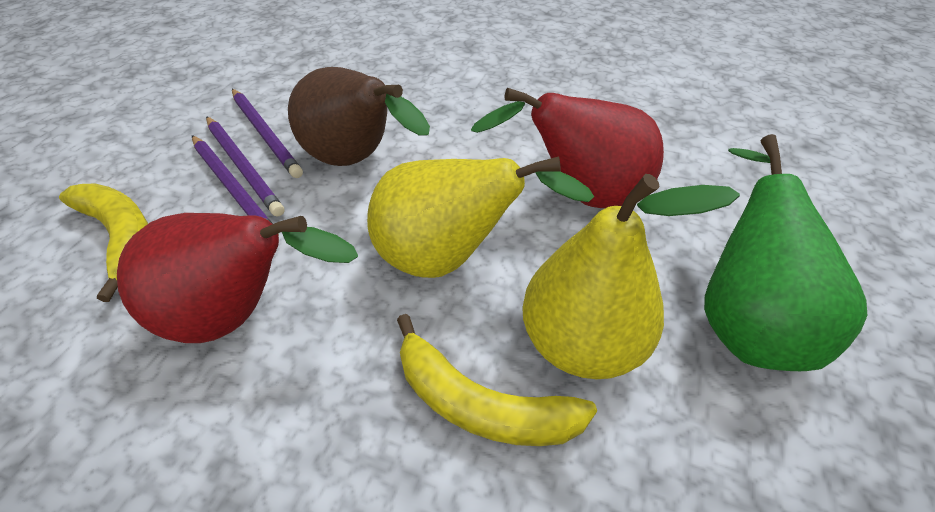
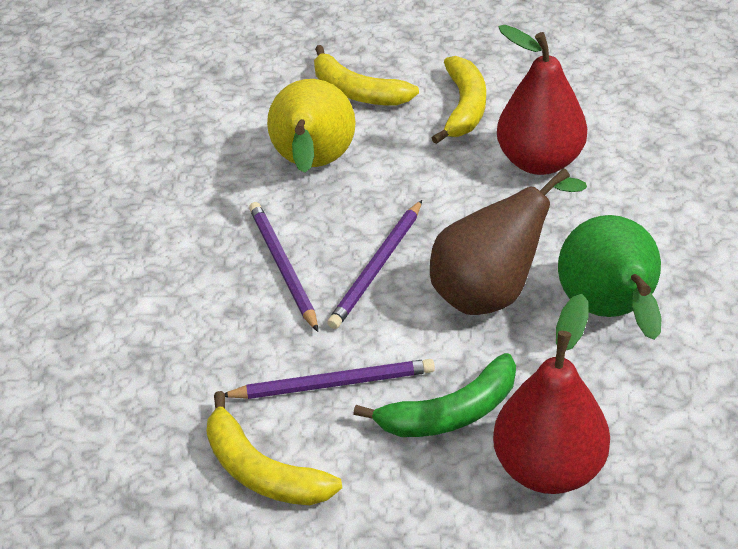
green banana: 0 -> 1
yellow banana: 2 -> 3
yellow pear: 2 -> 1

